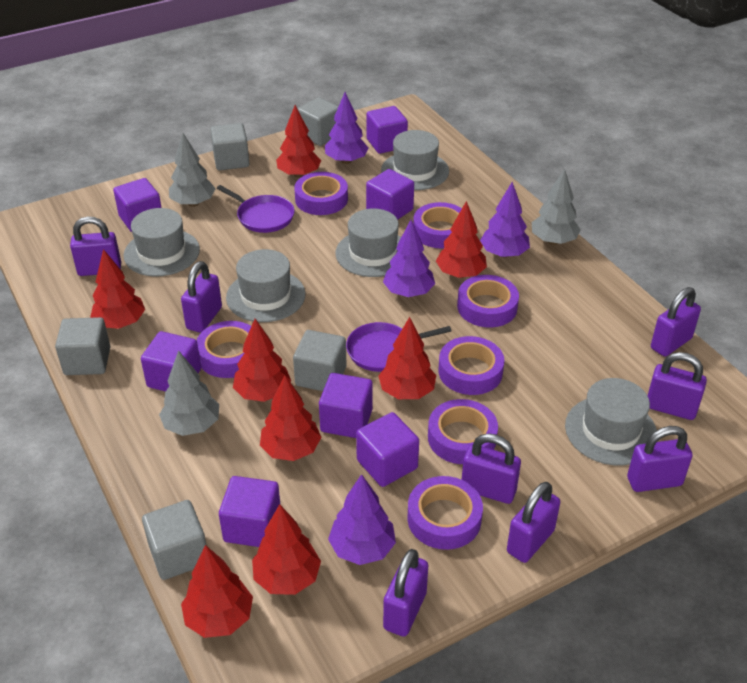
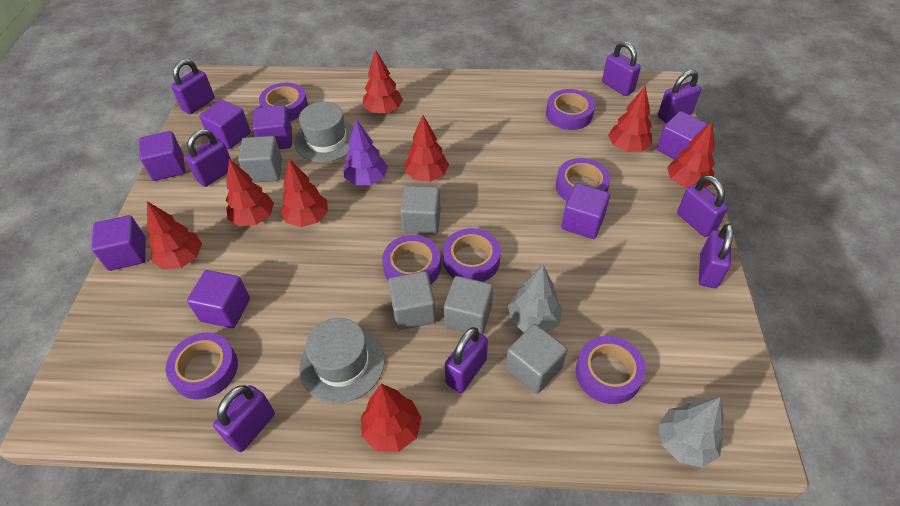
grey hat: 5 -> 2
grey tree: 3 -> 2
purple pan: 2 -> 0
purple tree: 4 -> 1

